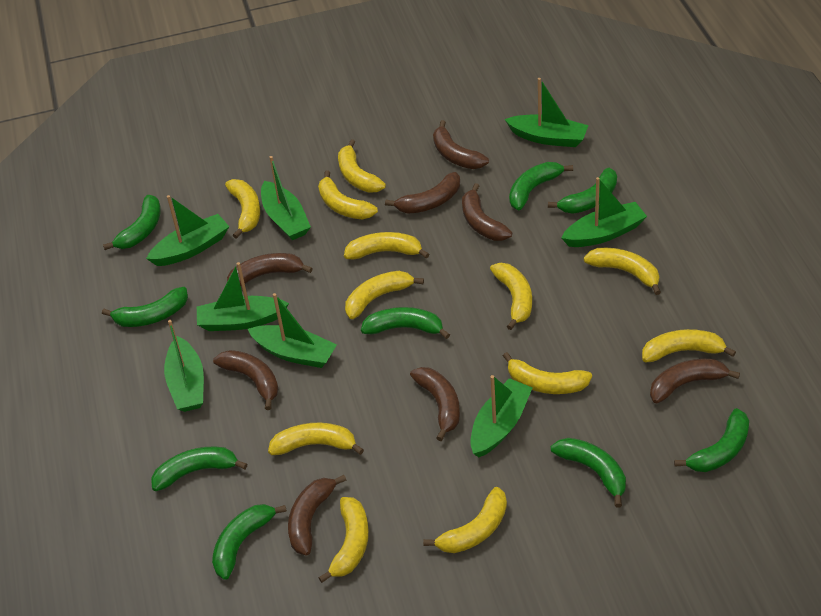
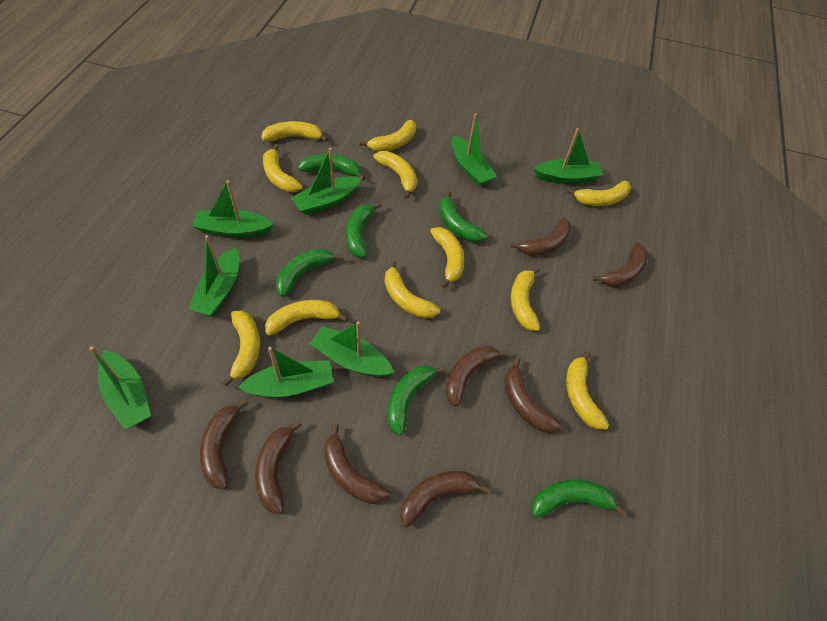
green banana: 9 -> 6
yellow banana: 12 -> 11

